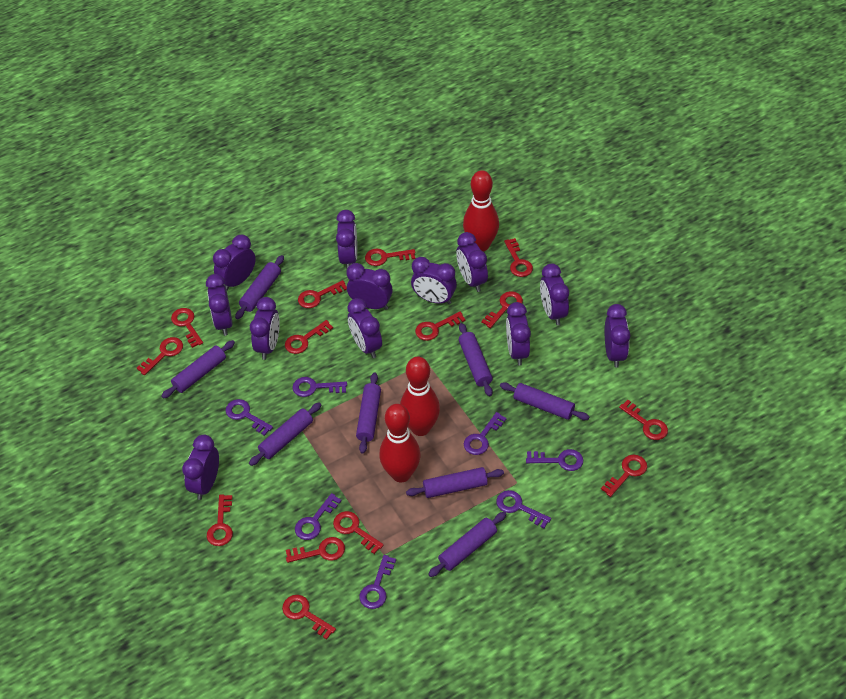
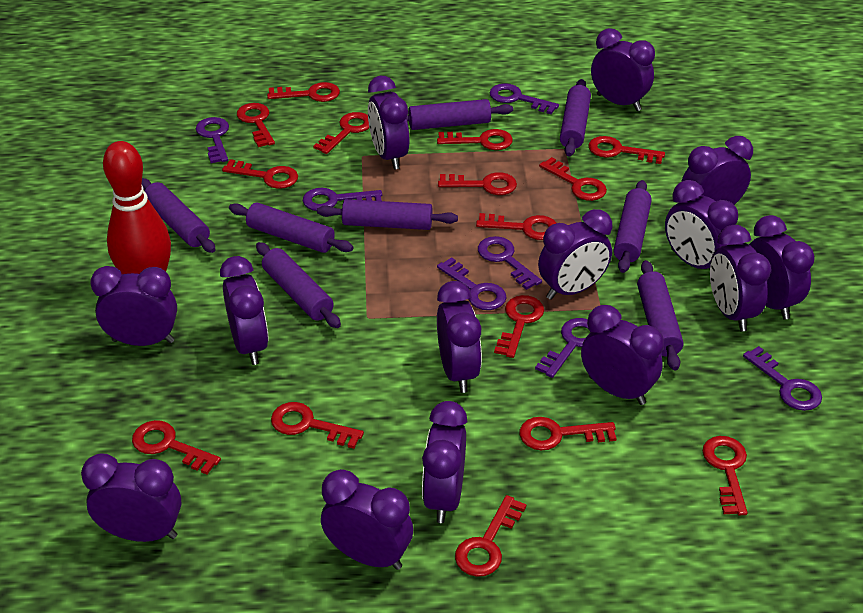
purple clock: 12 -> 14
red bowling pin: 3 -> 1
red key: 14 -> 15

